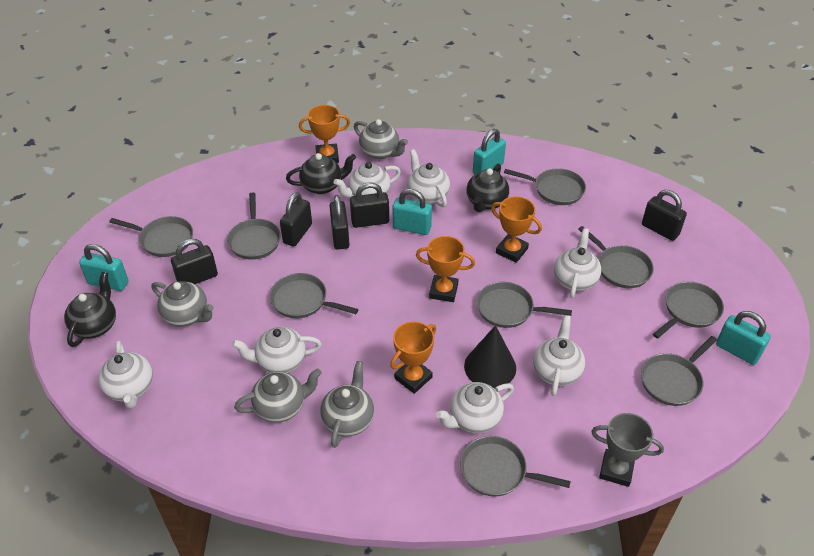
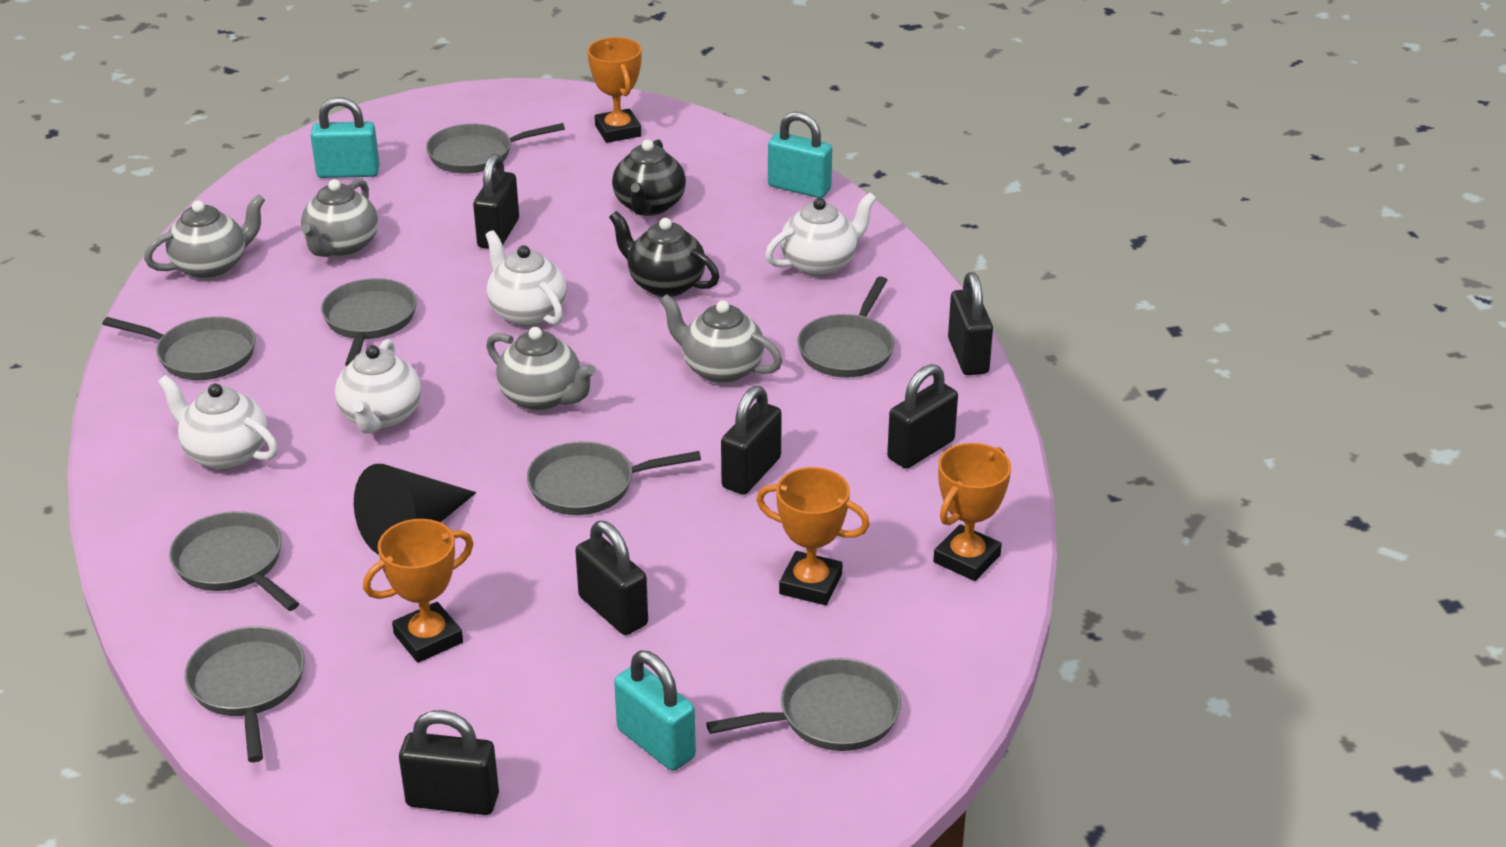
black padlock: 5 -> 6
black teapot: 3 -> 2
grey pan: 9 -> 8
grey trophy: 1 -> 0
turquoise padlock: 4 -> 3
white teapot: 7 -> 4

